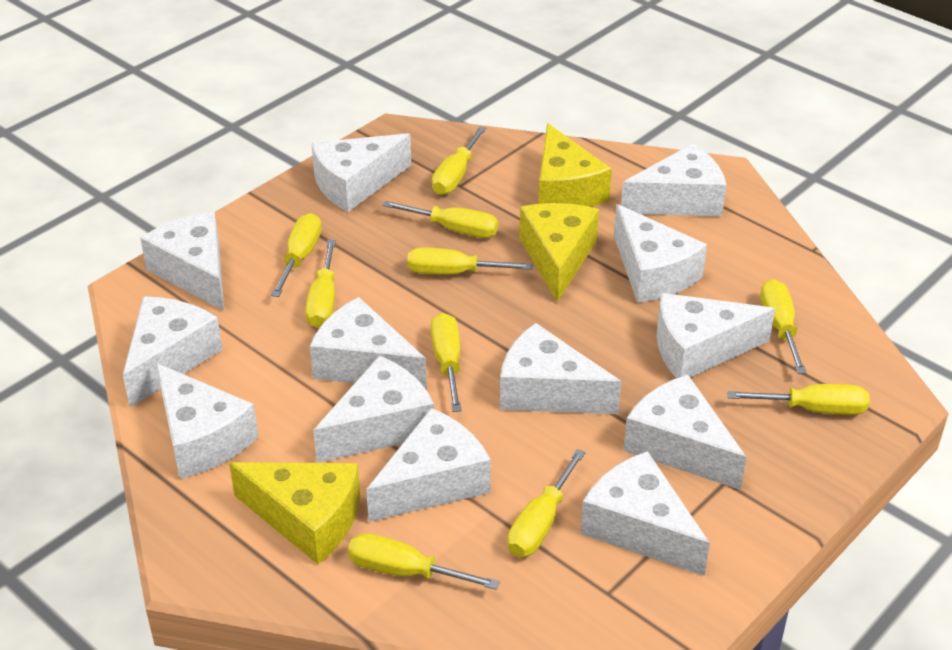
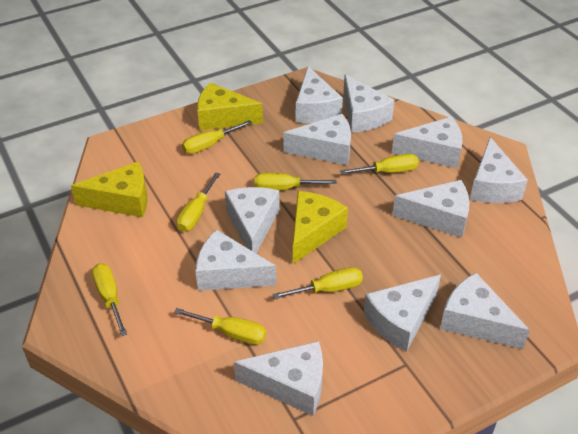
white cheese: 13 -> 11
yellow screwdriver: 10 -> 7

